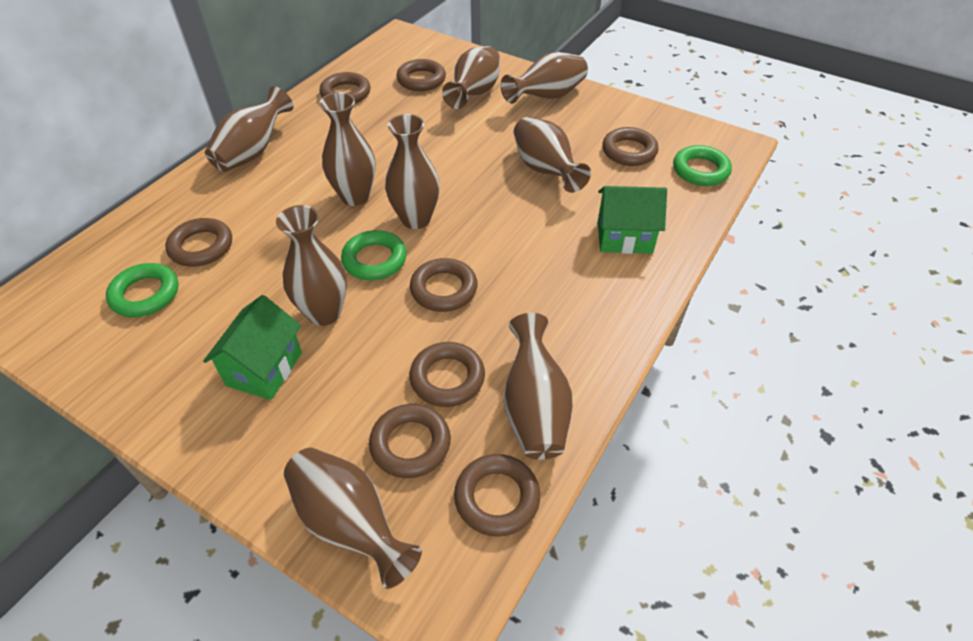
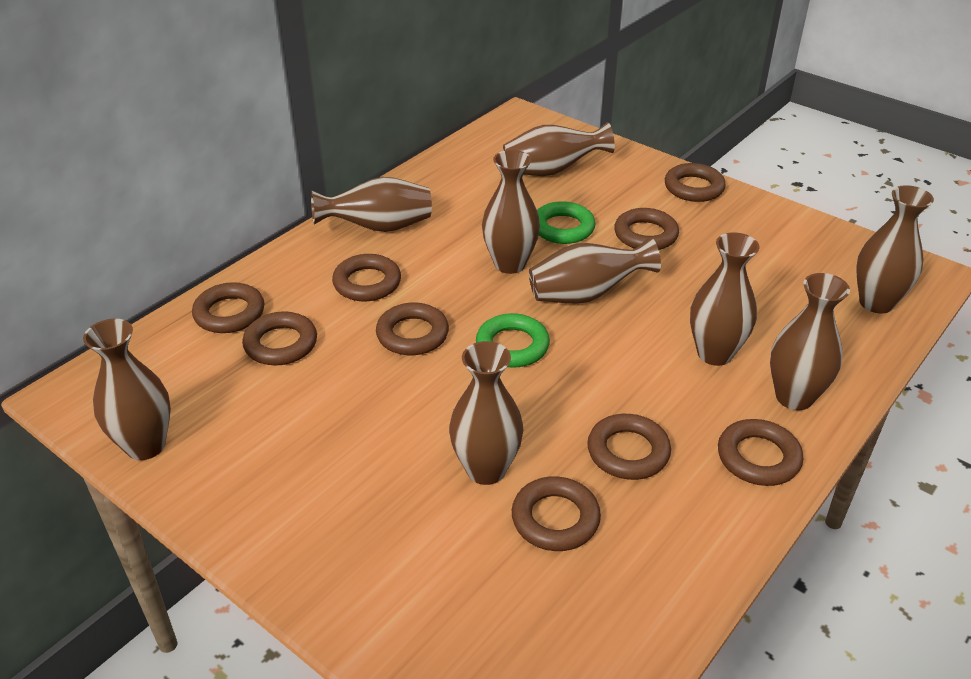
brown ring: 8 -> 9
green house: 2 -> 0
green ring: 3 -> 2

